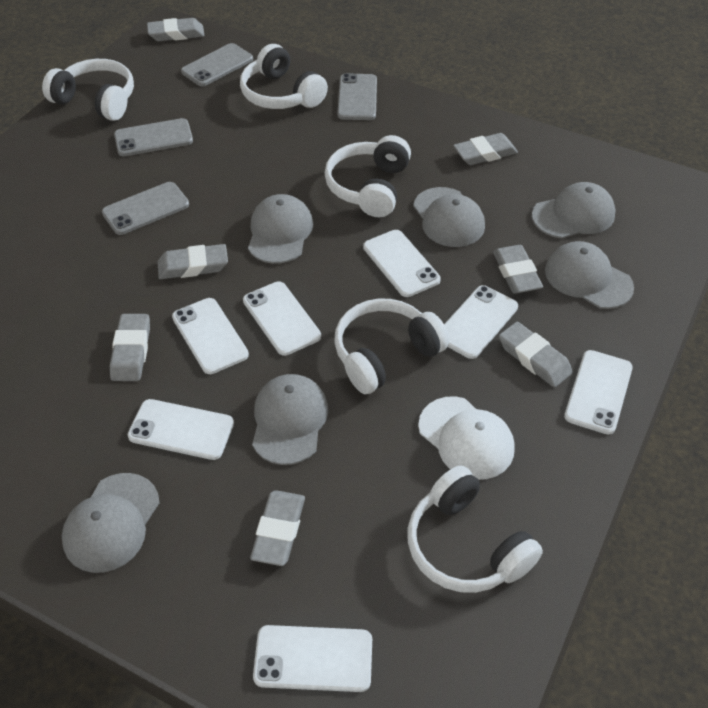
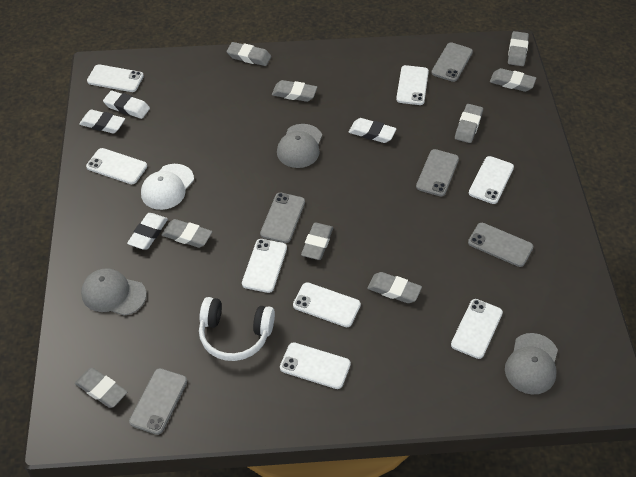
grey cap: 6 -> 3
grey eraser: 7 -> 9
grey phone: 4 -> 5
white eraser: 0 -> 4
white headphones: 5 -> 1
white phone: 7 -> 8

